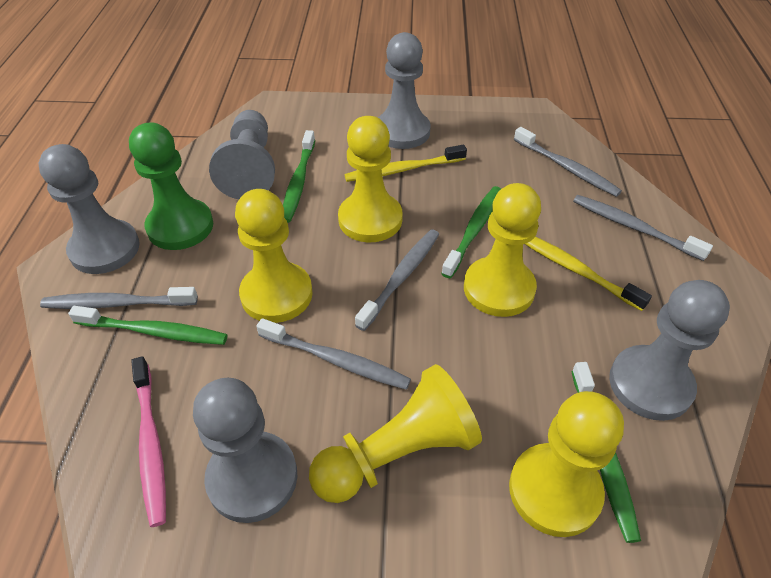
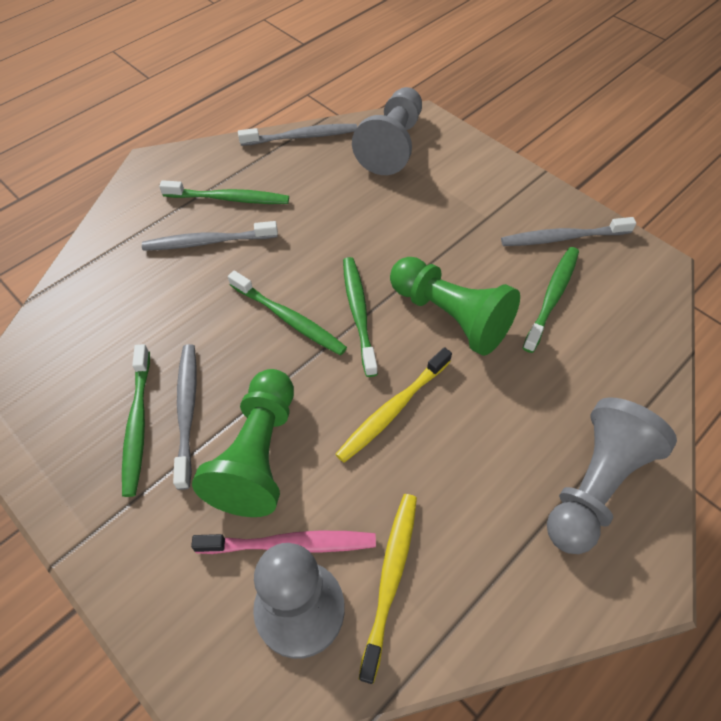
green pawn: 1 -> 2
green toothbrush: 4 -> 5
grey pawn: 5 -> 3
grey toothbrush: 5 -> 4
yellow pawn: 5 -> 0

